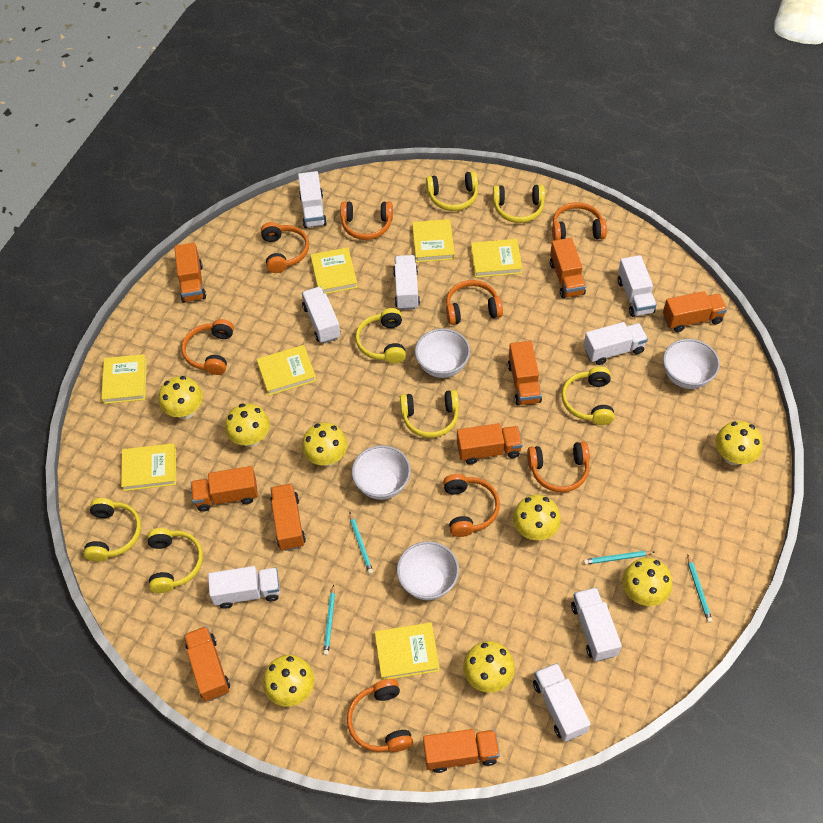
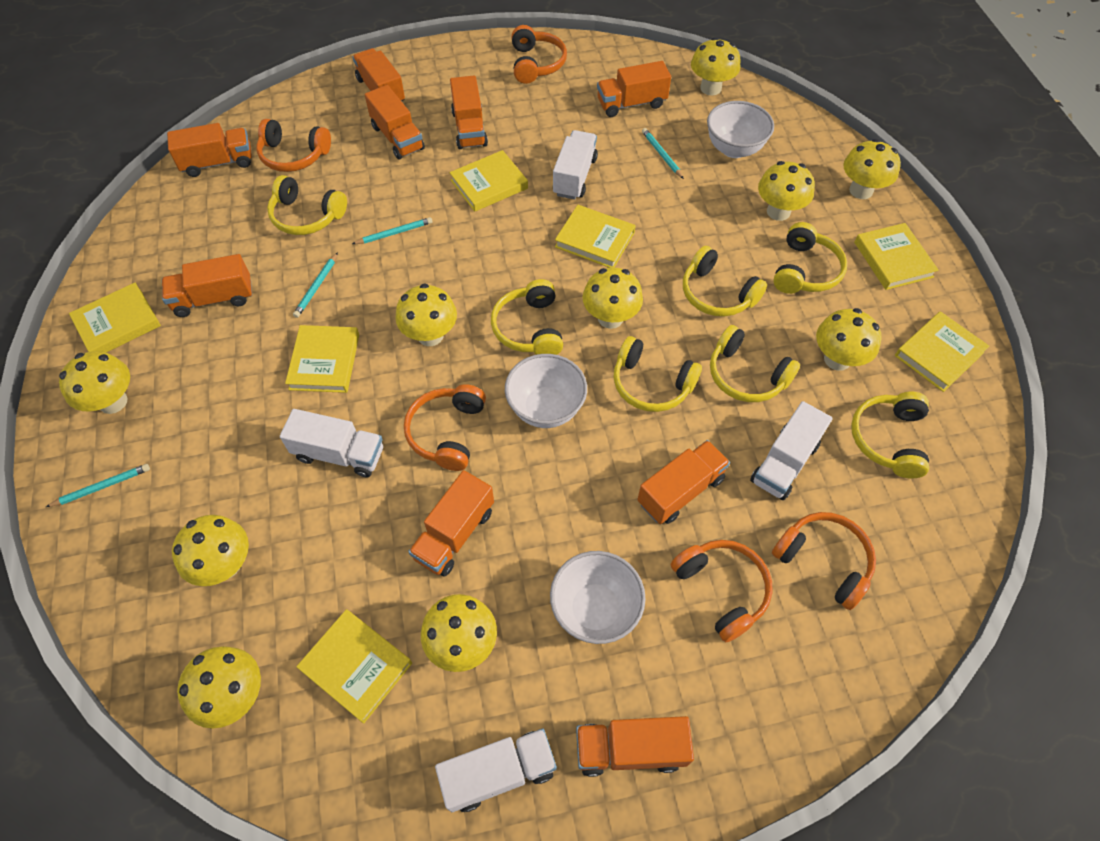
orange headphones: 8 -> 5
white bowl: 4 -> 3
white truck: 8 -> 4
yellow mushroom: 8 -> 10

